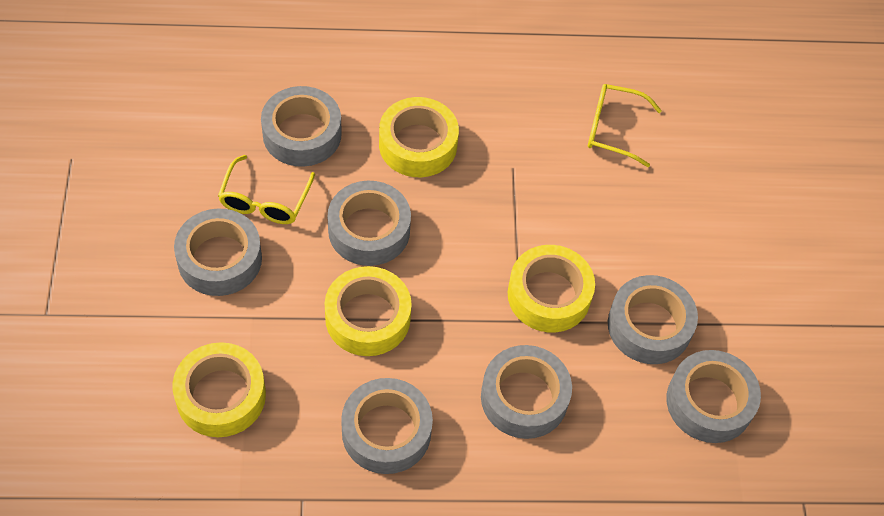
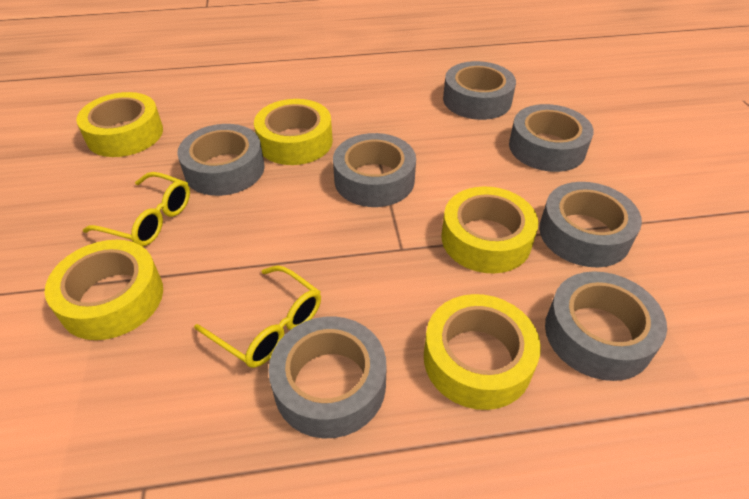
yellow tape: 4 -> 5

